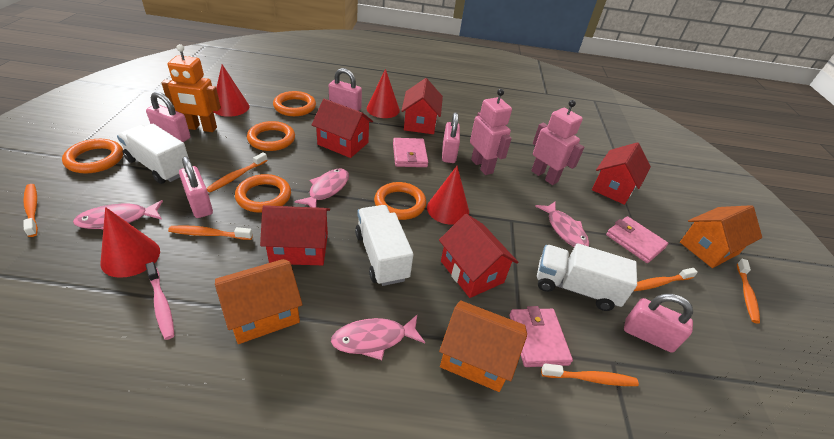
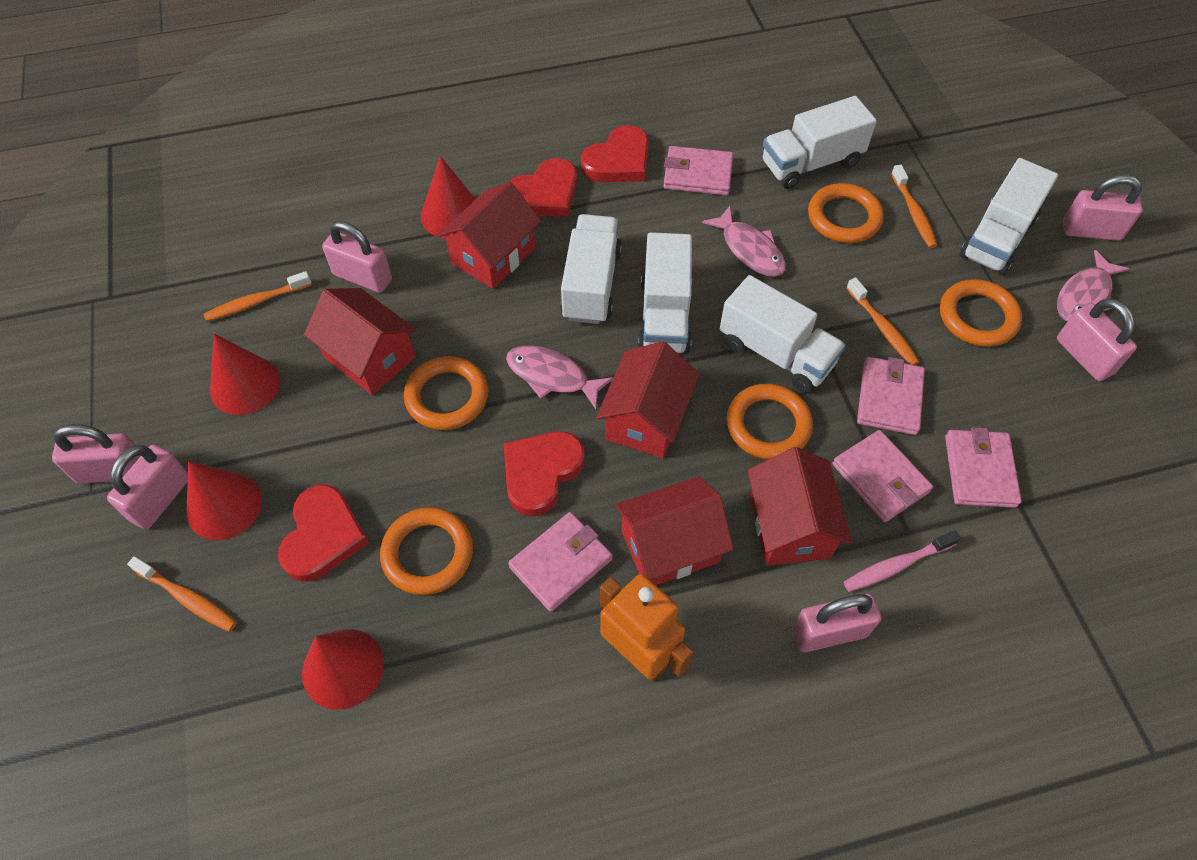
orange house: 3 -> 0
orange toothbrush: 6 -> 4
pink fish: 4 -> 3
pink padlock: 5 -> 6
pink robot: 2 -> 0
pink wallet: 3 -> 5
red heart: 0 -> 4
white truck: 3 -> 5

